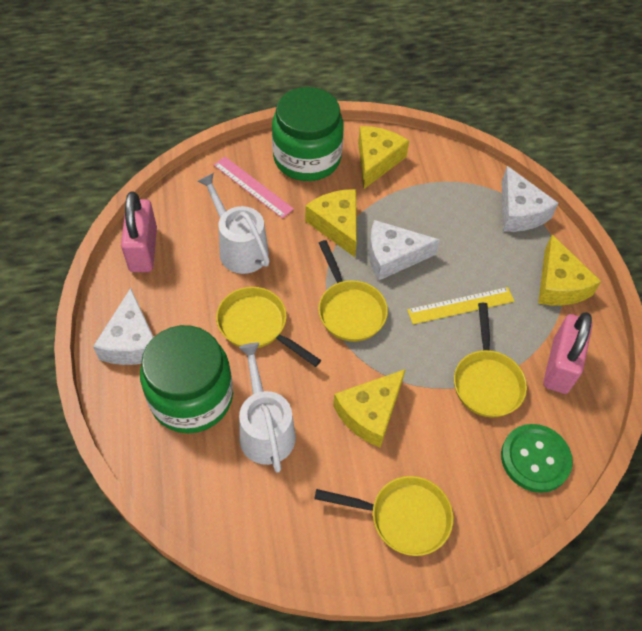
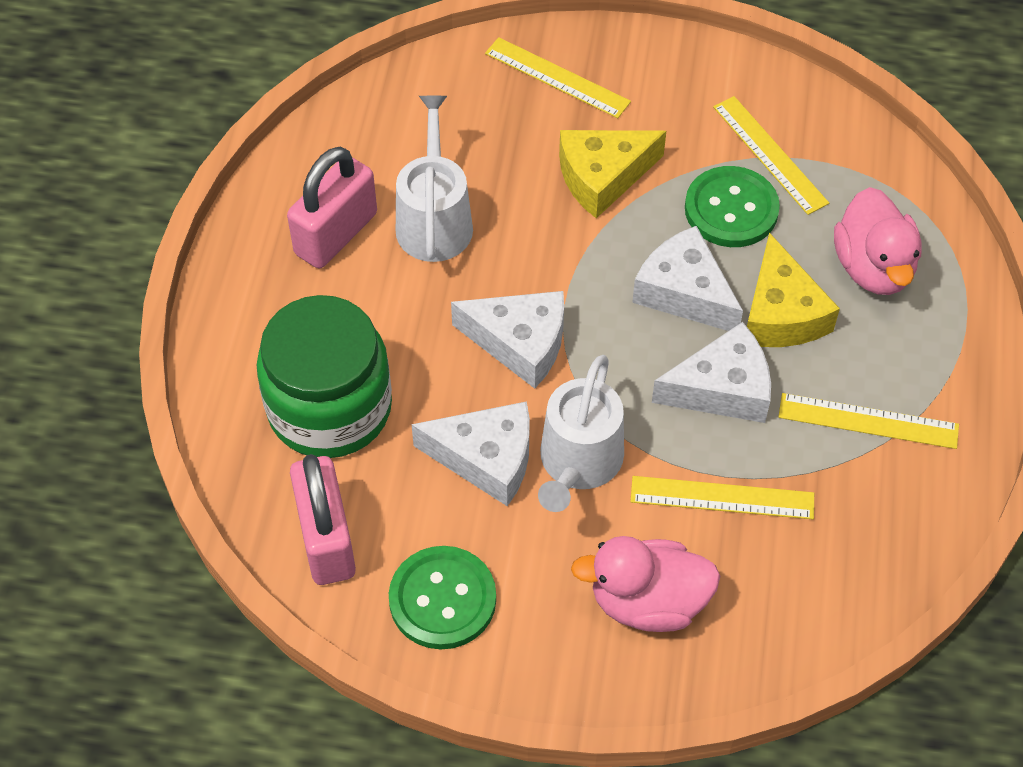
green button: 1 -> 2
green jar: 2 -> 1
pink duck: 0 -> 2
pink ruler: 1 -> 0
white cheese: 3 -> 4
yellow cheese: 4 -> 2
yellow pan: 4 -> 0
yellow ruler: 1 -> 4

